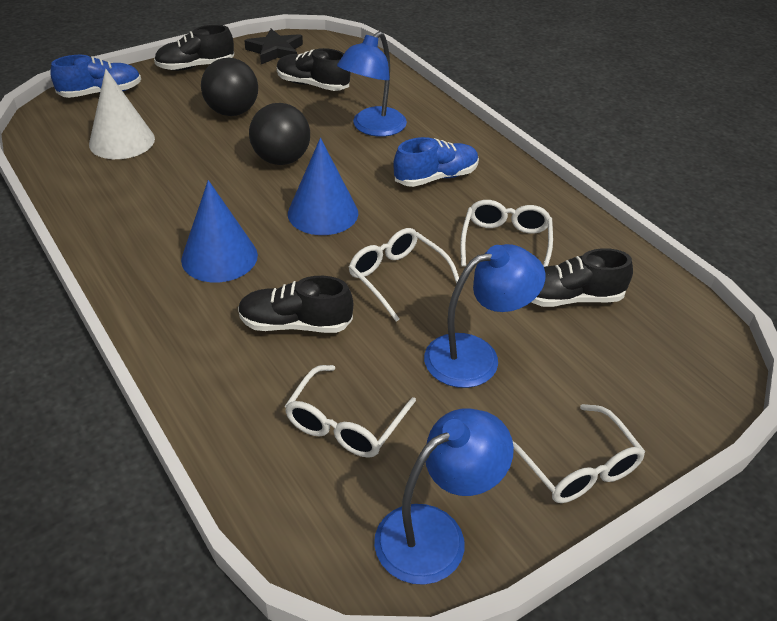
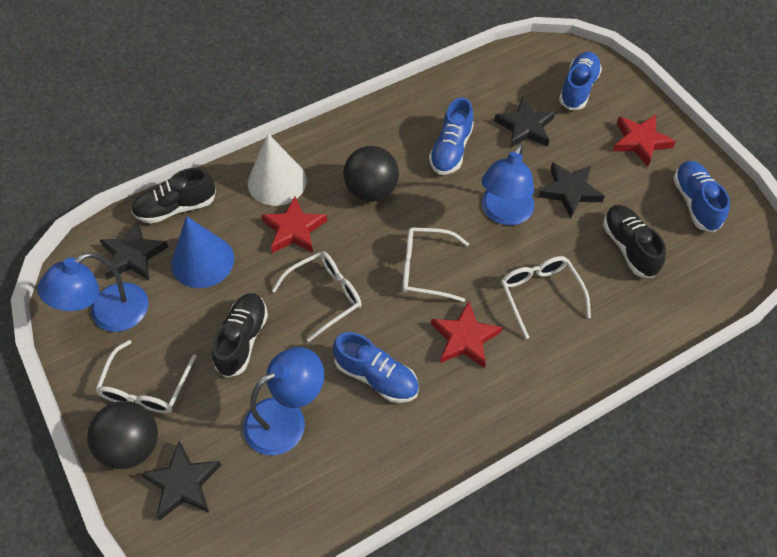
black shoe: 4 -> 3
black star: 1 -> 4
blue cone: 2 -> 1
blue shoe: 2 -> 4
red star: 0 -> 3

